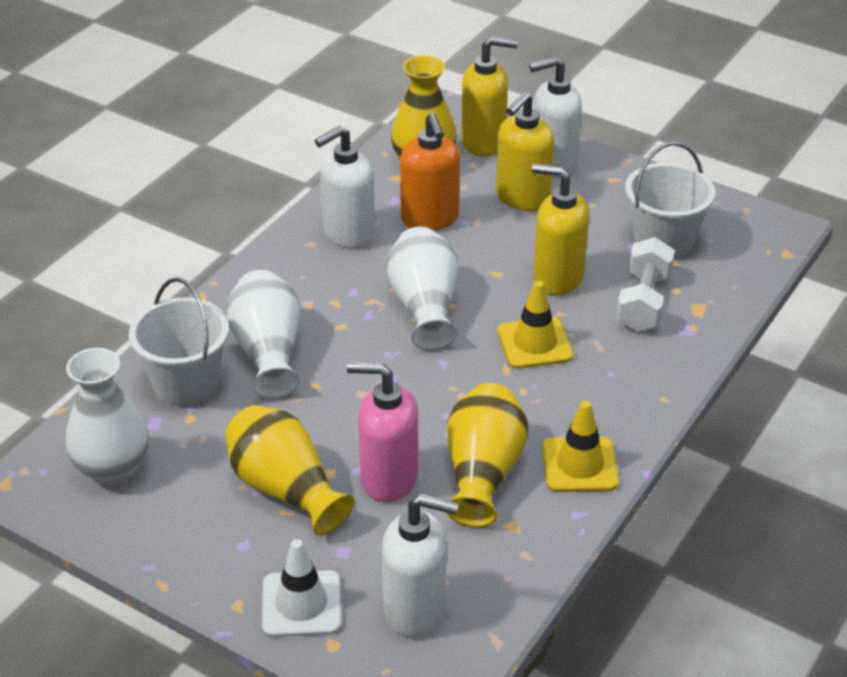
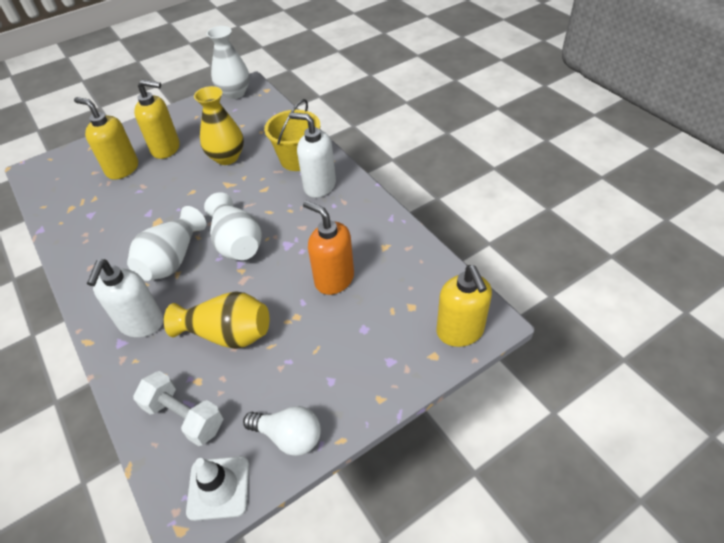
pink soap dispenser: 1 -> 0
white bucket: 2 -> 0
white light bulb: 0 -> 1
white soap dispenser: 3 -> 2
yellow bucket: 0 -> 1
yellow traffic cone: 2 -> 0
yellow vase: 3 -> 2

